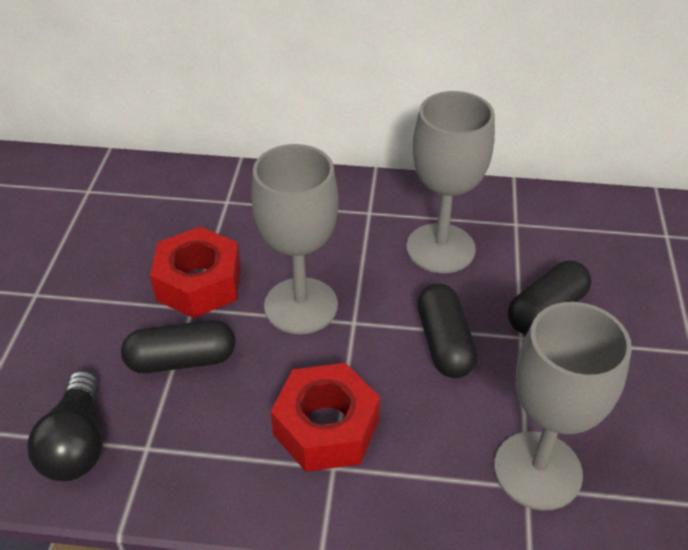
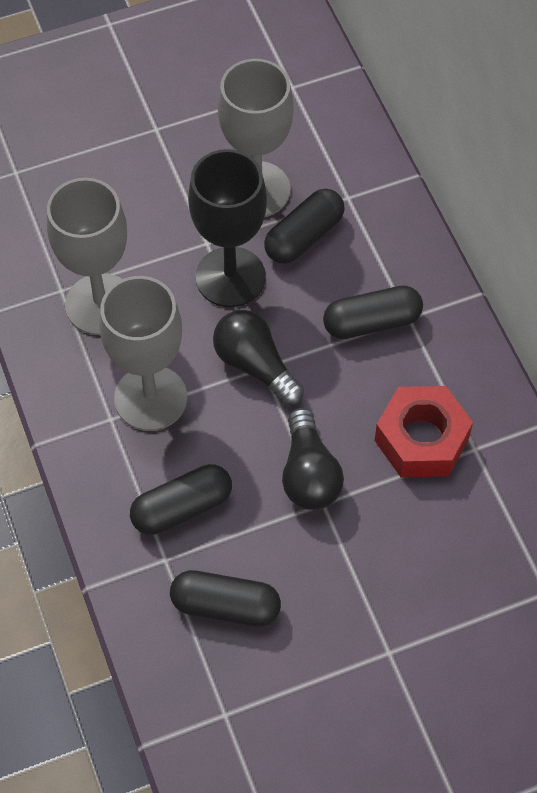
black capsule: 3 -> 4
black goblet: 0 -> 1
black light bulb: 1 -> 2
red nut: 2 -> 1

